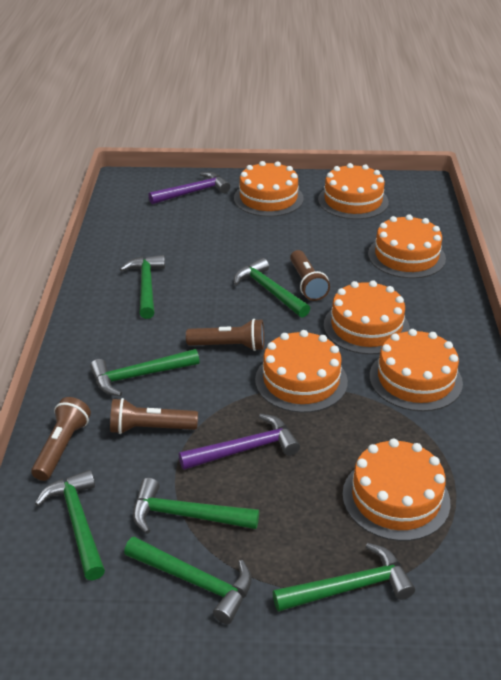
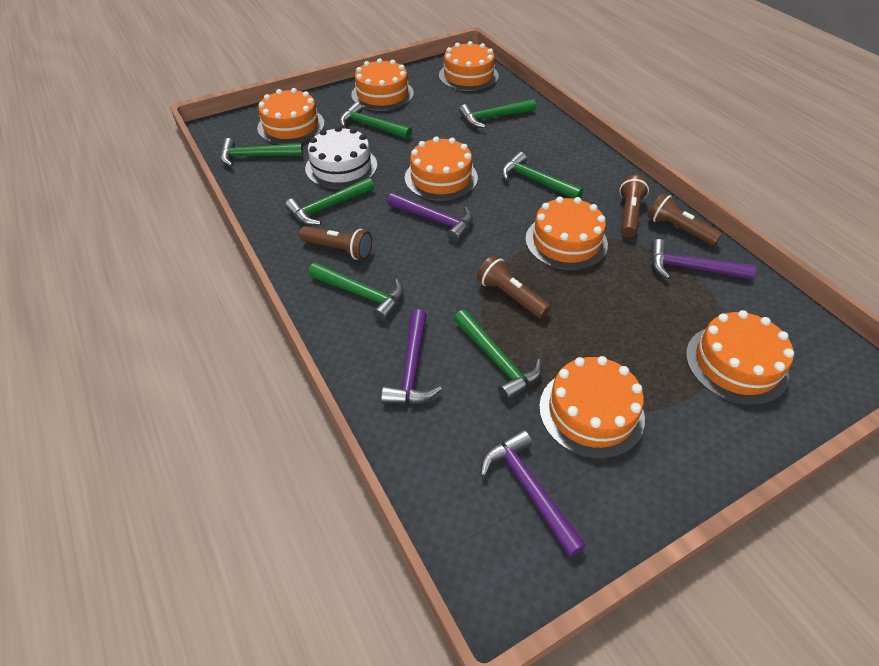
purple hammer: 2 -> 4
white cake: 0 -> 1

